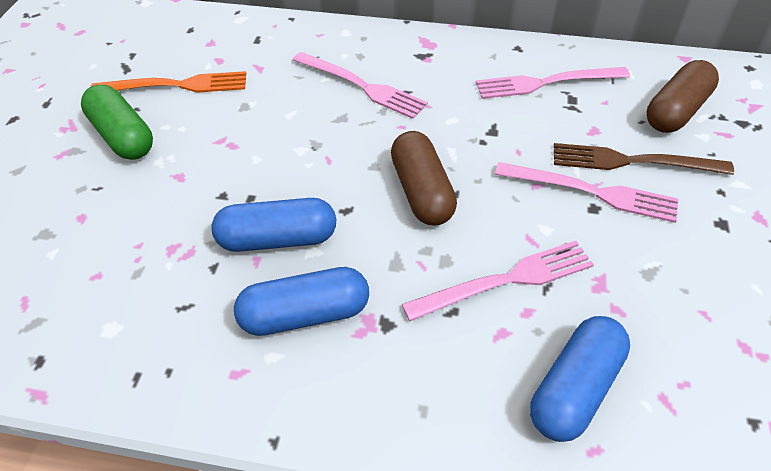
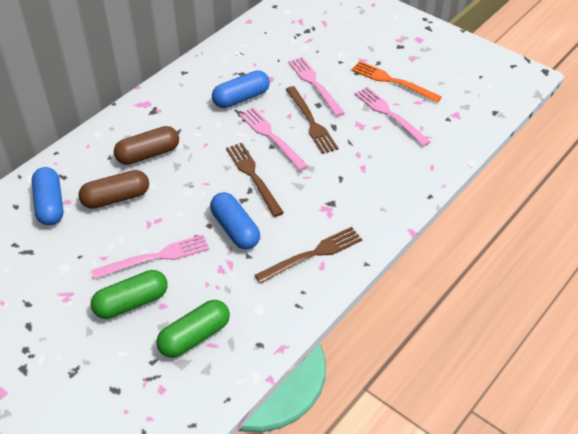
brown fork: 1 -> 3
green capsule: 1 -> 2

